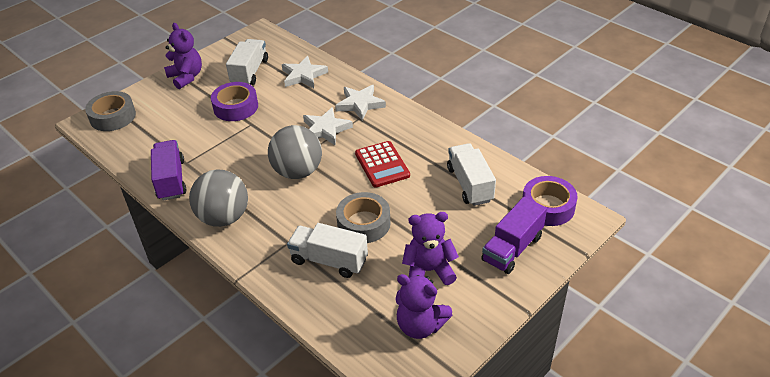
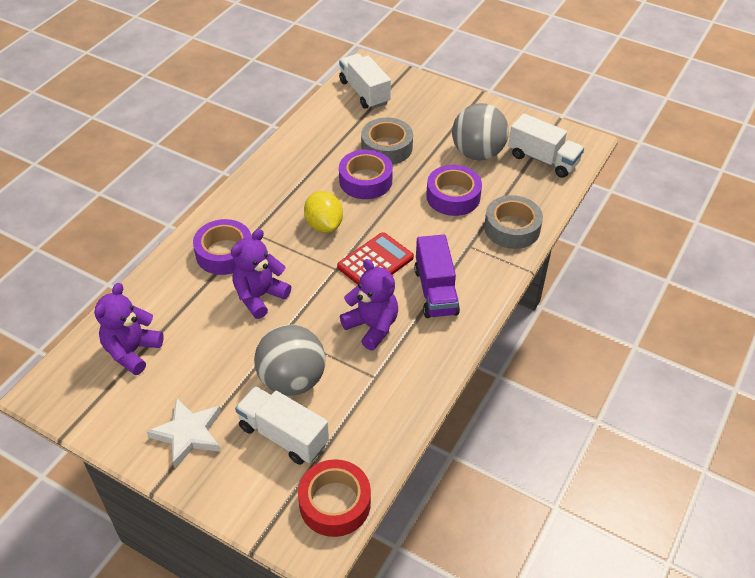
purple tape: 2 -> 3
purple truck: 2 -> 1
red tape: 0 -> 1
white star: 3 -> 1
yellow lemon: 0 -> 1

